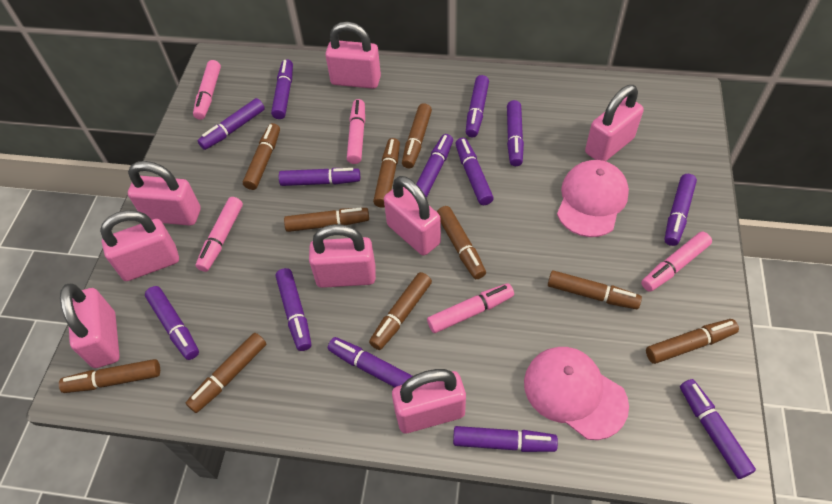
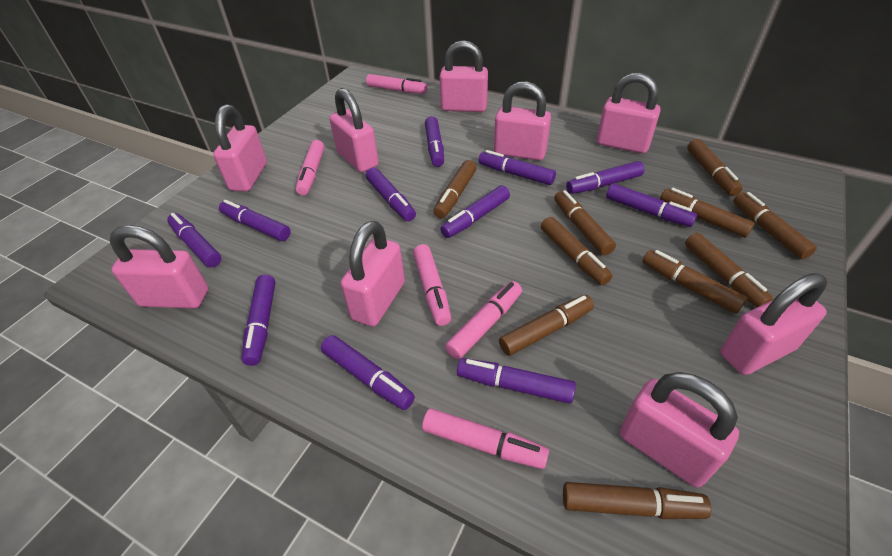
pink cap: 2 -> 0
pink padlock: 8 -> 9
purple marker: 13 -> 11

